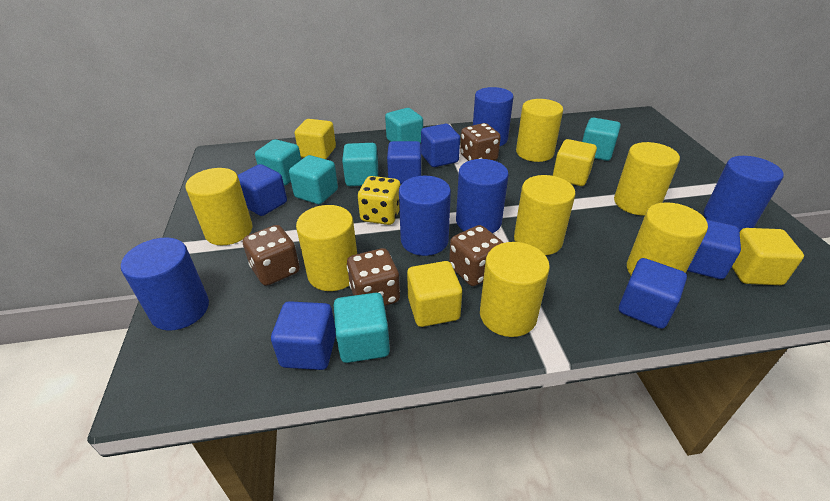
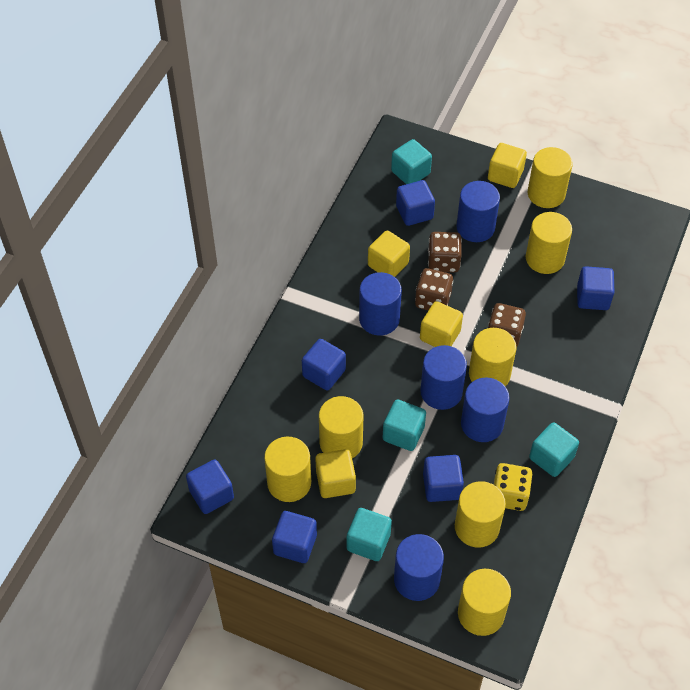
brown dice: 4 -> 3
turquoise cube: 6 -> 4

